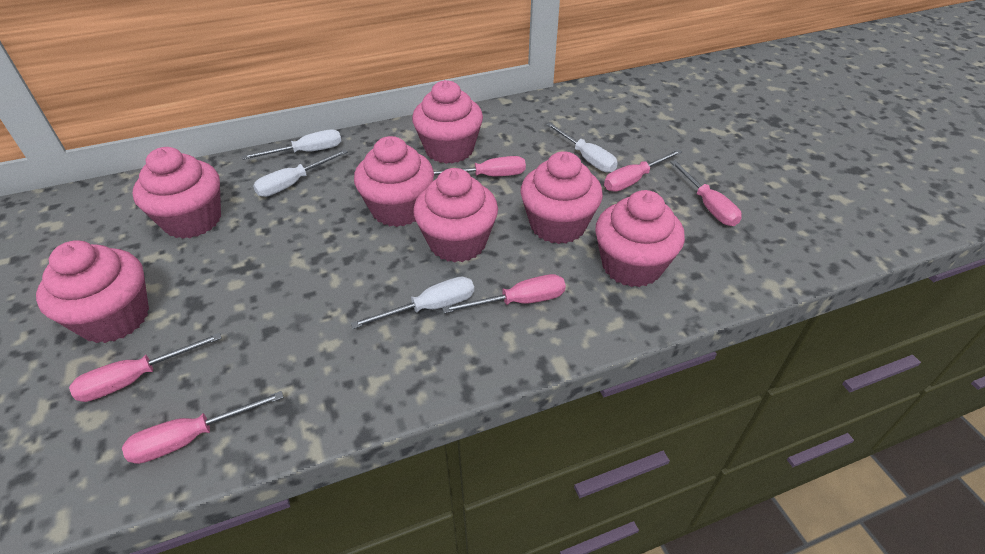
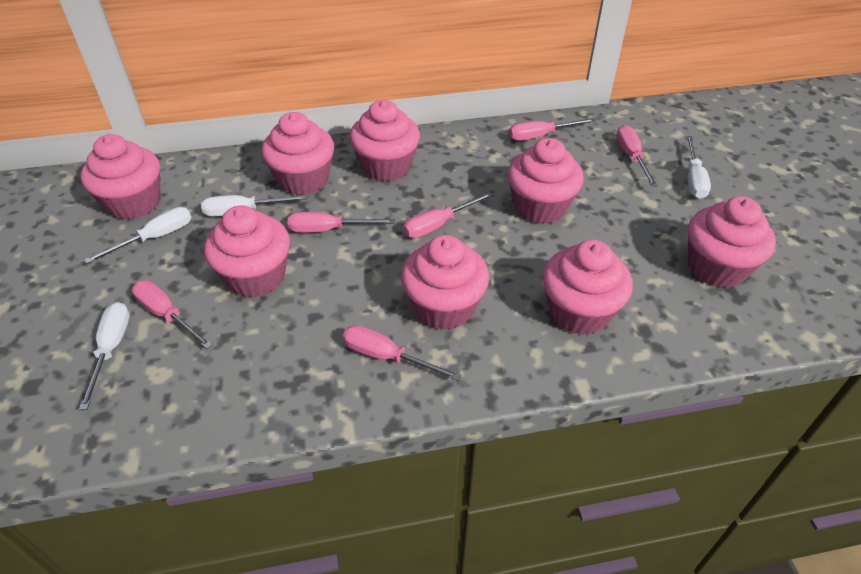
pink cupcake: 7 -> 8

